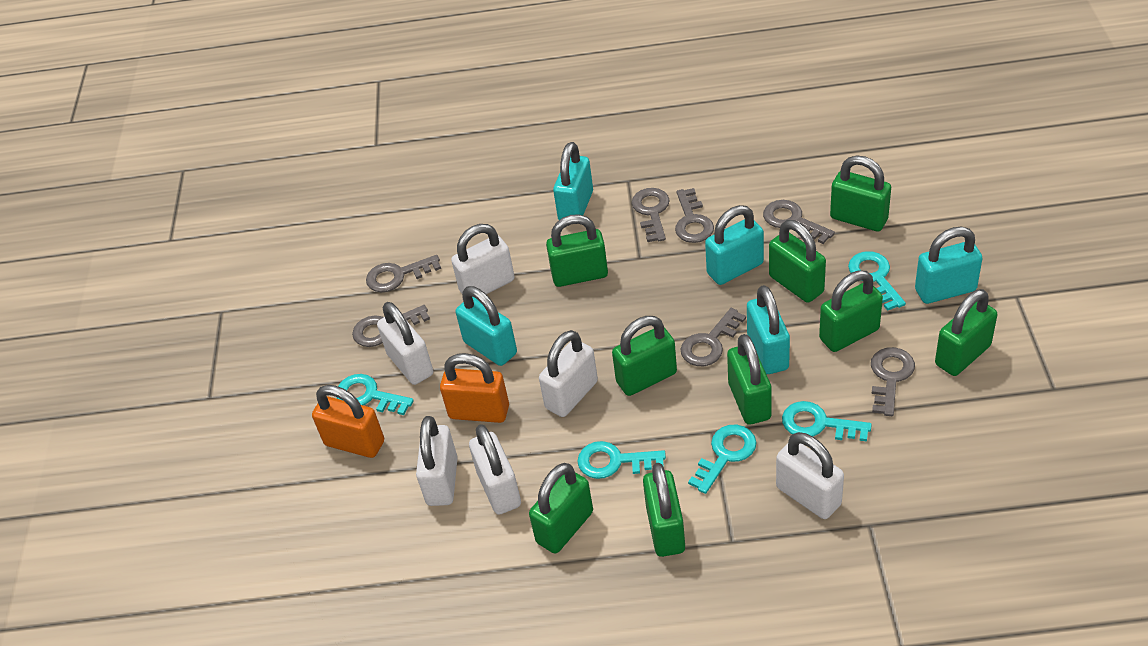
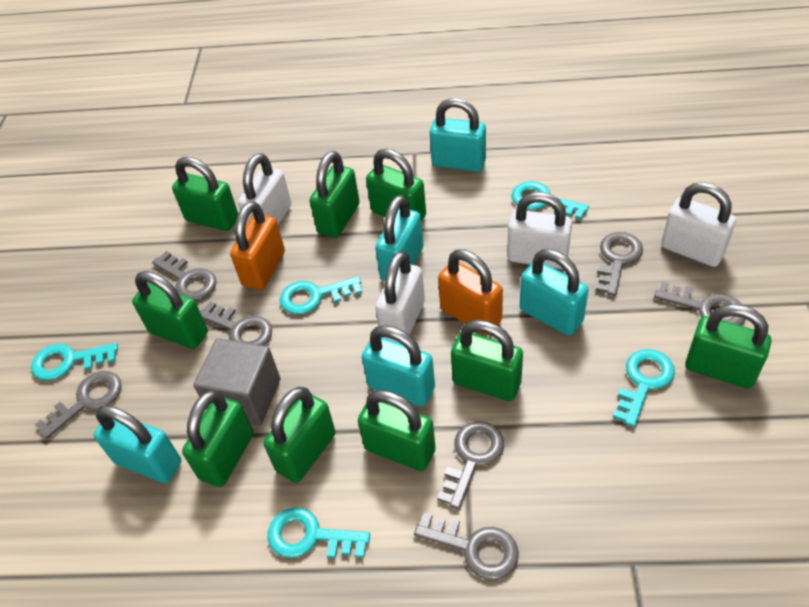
grey cube: 0 -> 1
white padlock: 6 -> 4

